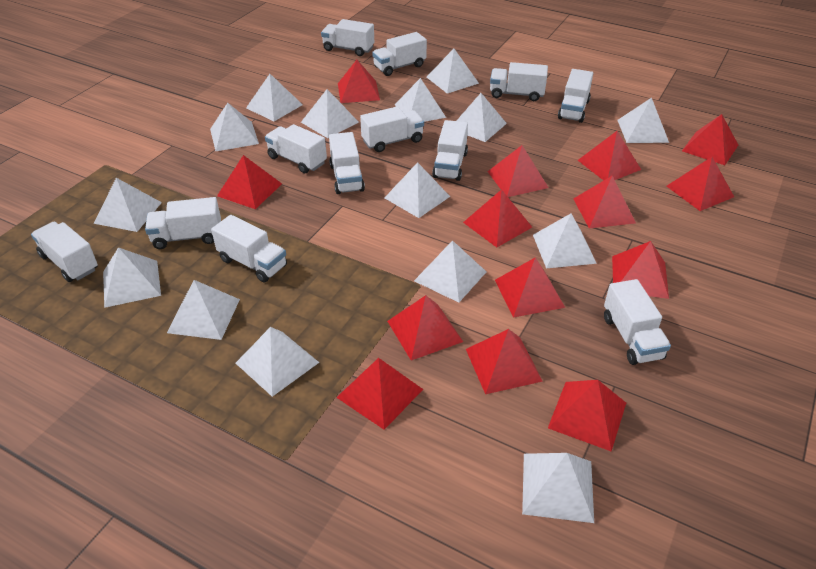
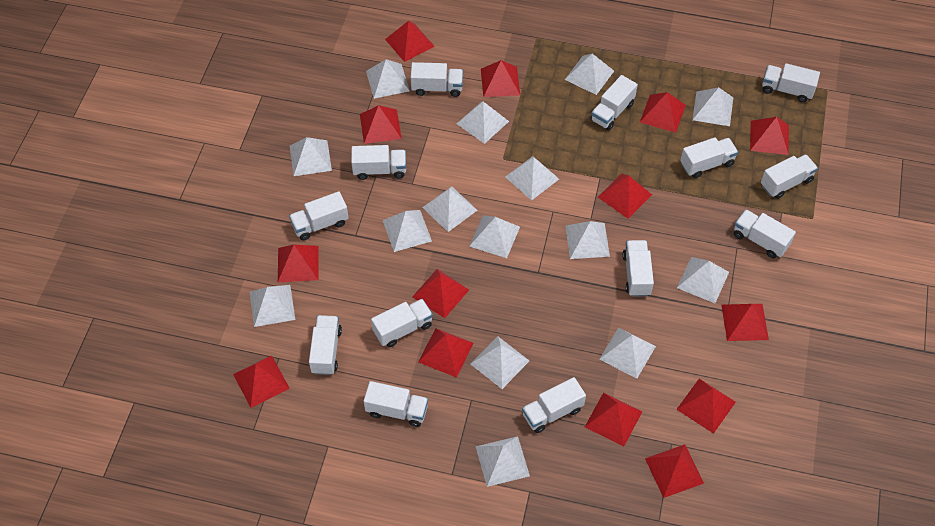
white truck: 12 -> 13

